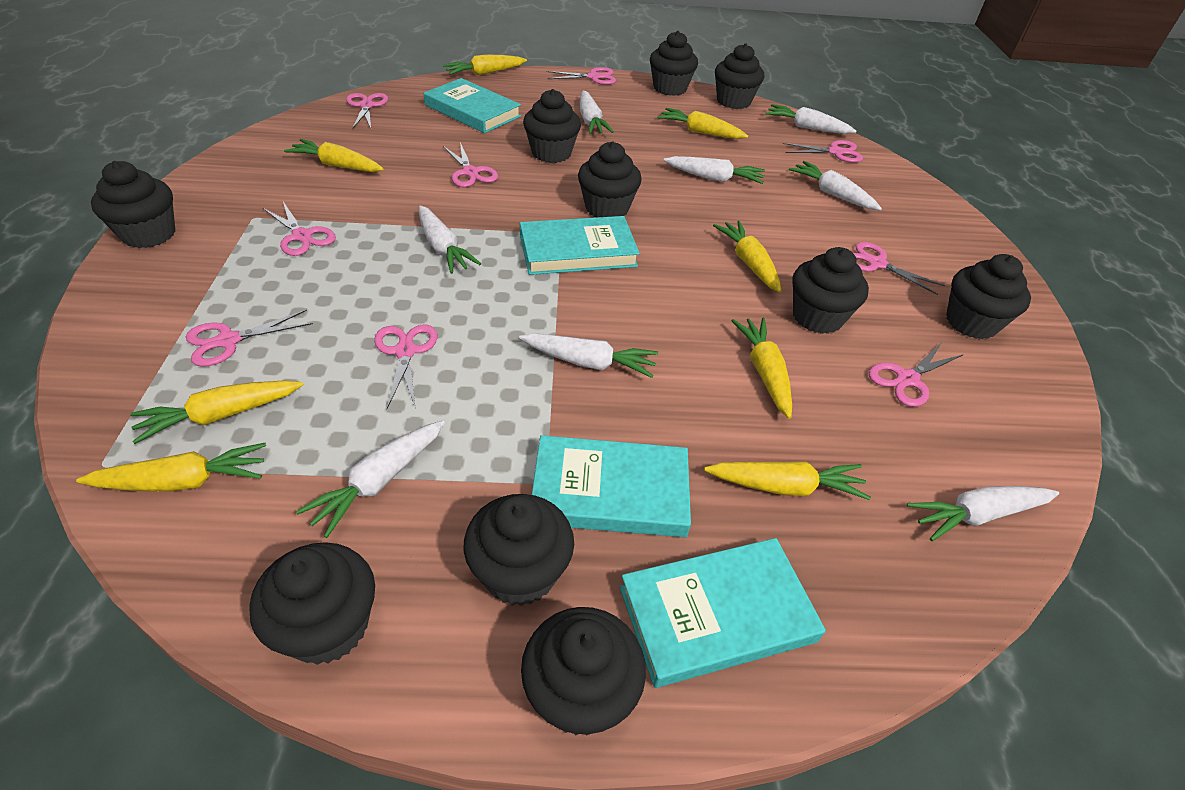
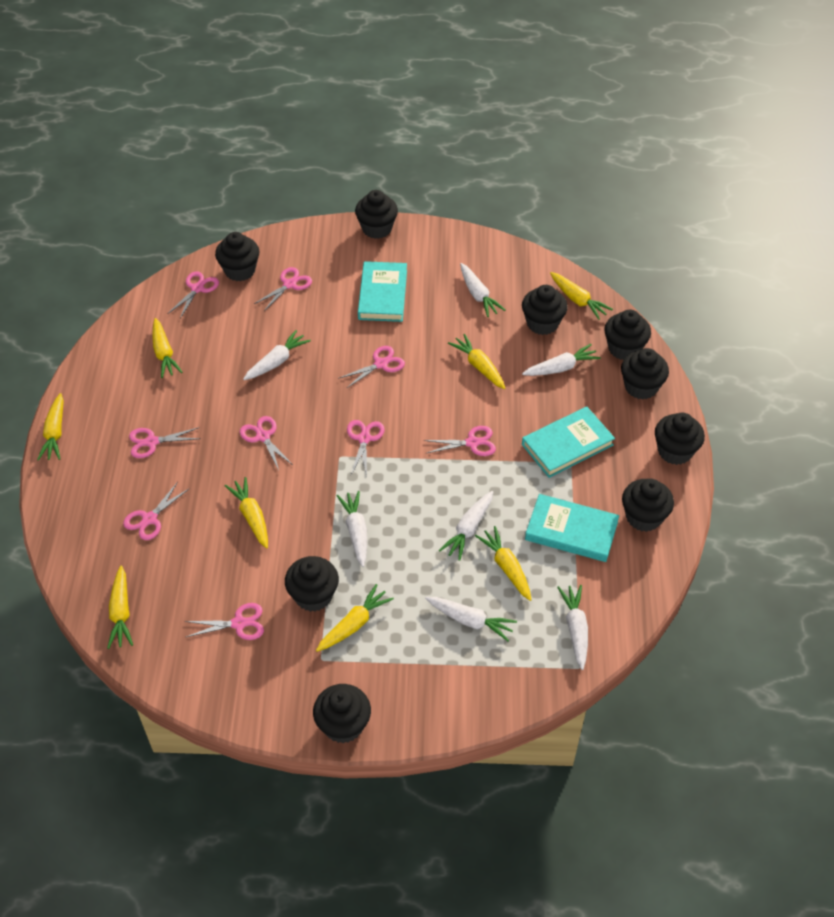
black cupcake: 10 -> 9
turquoise book: 4 -> 3
white carrot: 8 -> 7

